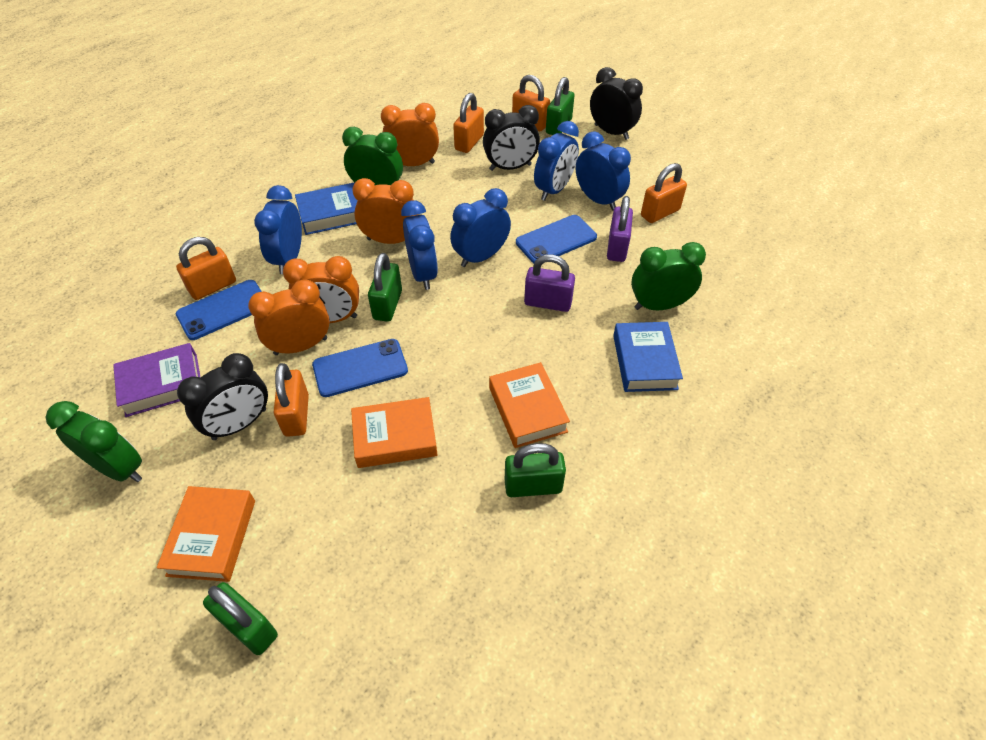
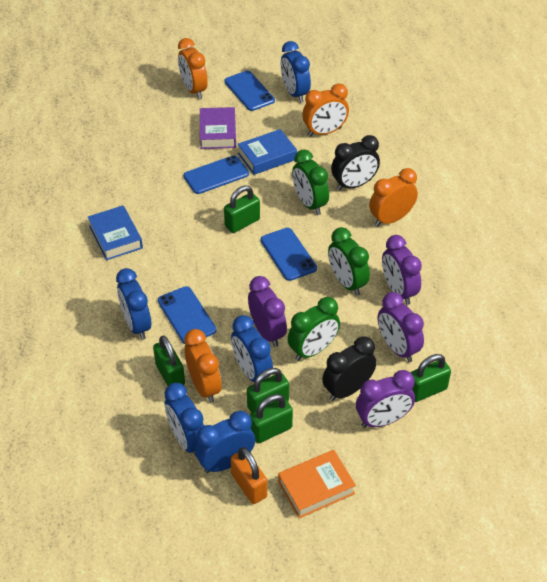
black clock: 3 -> 2
blue phone: 3 -> 4
green padlock: 4 -> 5
orange book: 3 -> 1
orange padlock: 5 -> 1
purple clock: 0 -> 4
purple padlock: 2 -> 0

